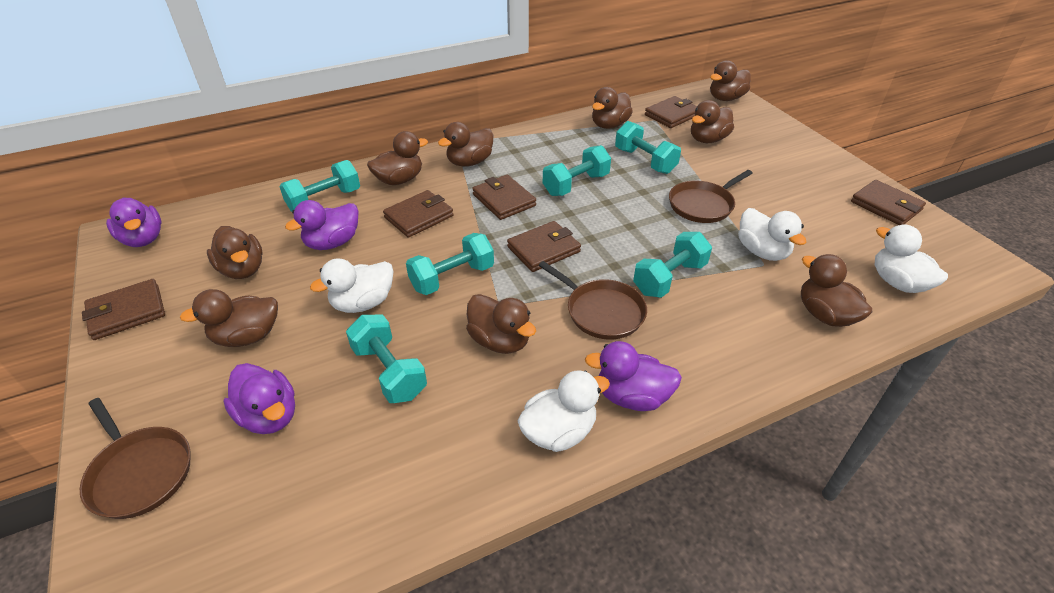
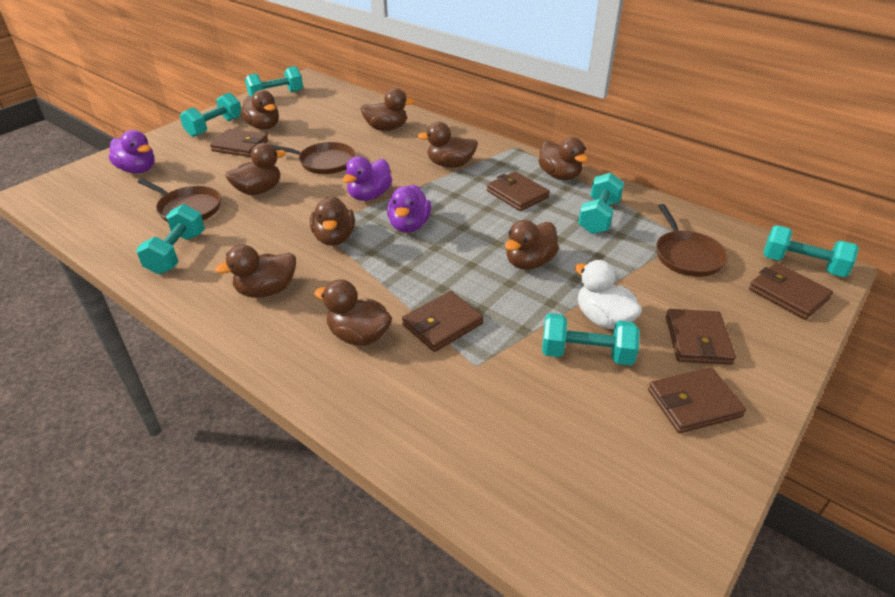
purple duck: 4 -> 3
white duck: 4 -> 1

